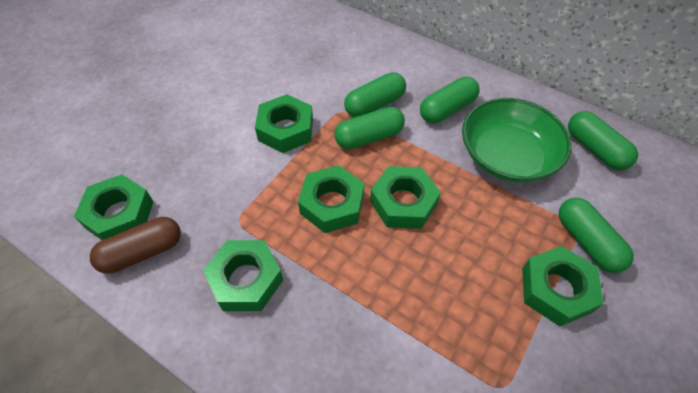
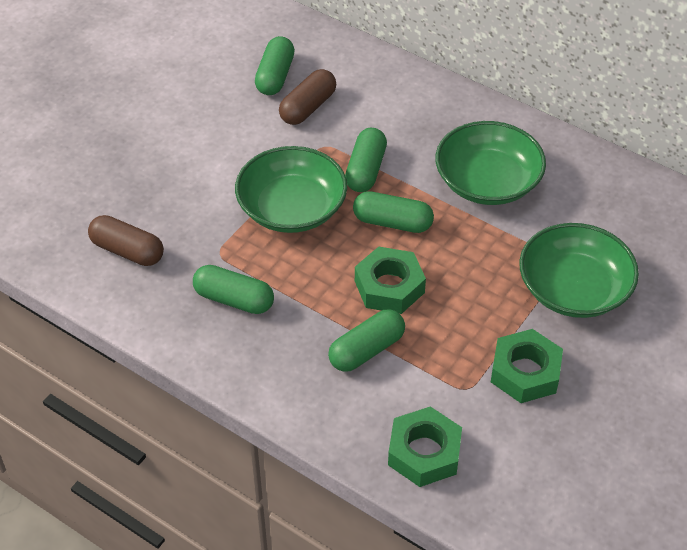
brown capsule: 1 -> 2
green bowl: 1 -> 3
green nut: 6 -> 3

